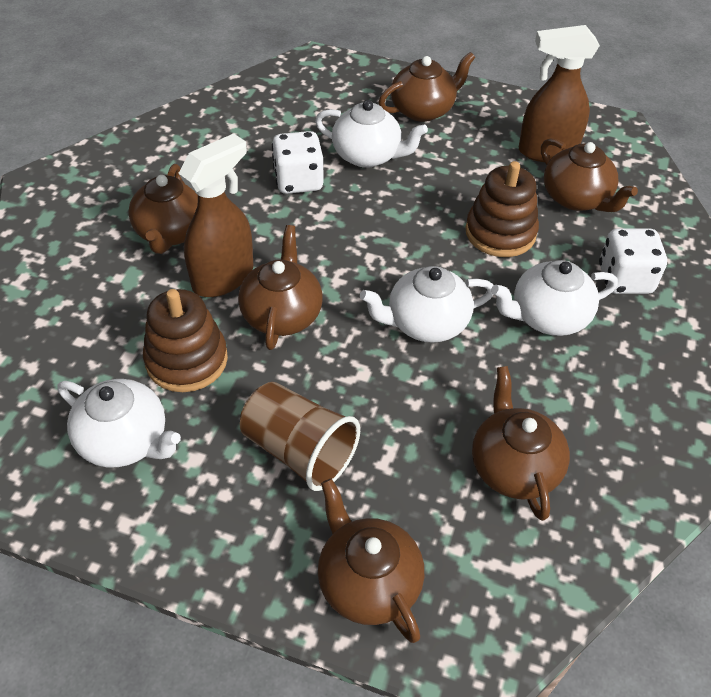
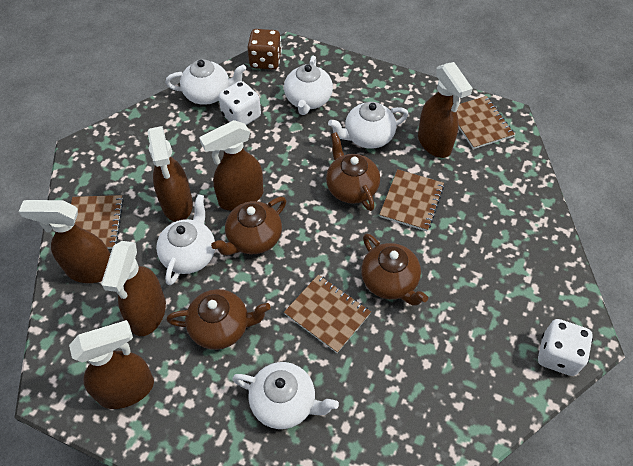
brown cup: 1 -> 0
brown dice: 0 -> 1
brown notebook: 0 -> 4
brown spray bottle: 2 -> 6
brown stacking toy: 2 -> 0
brown teapot: 6 -> 4
white teapot: 4 -> 5

